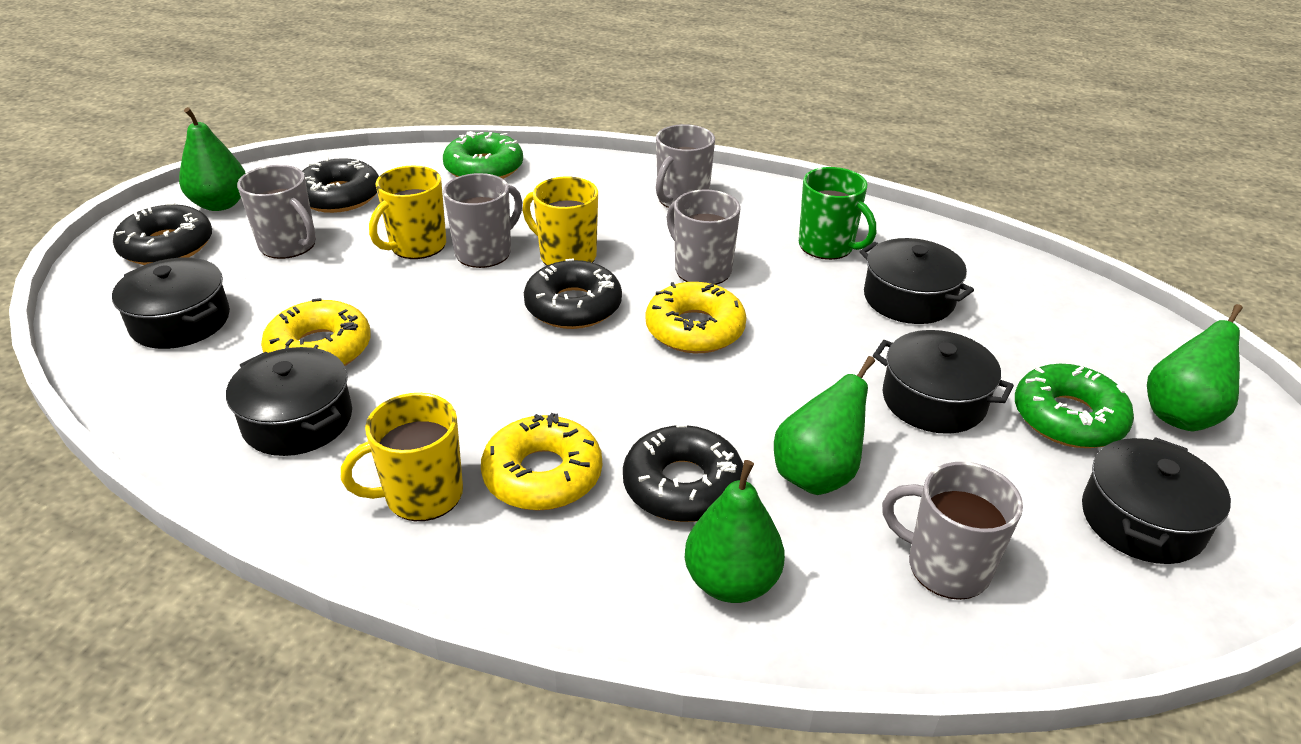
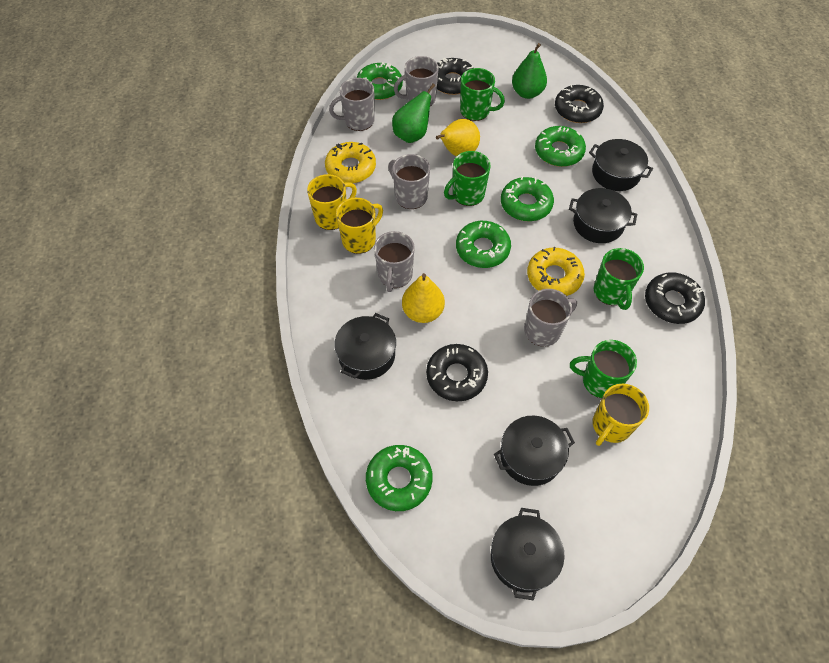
green donut: 2 -> 5
green mug: 1 -> 4
green pear: 4 -> 2
yellow donut: 3 -> 2
yellow pear: 0 -> 2

